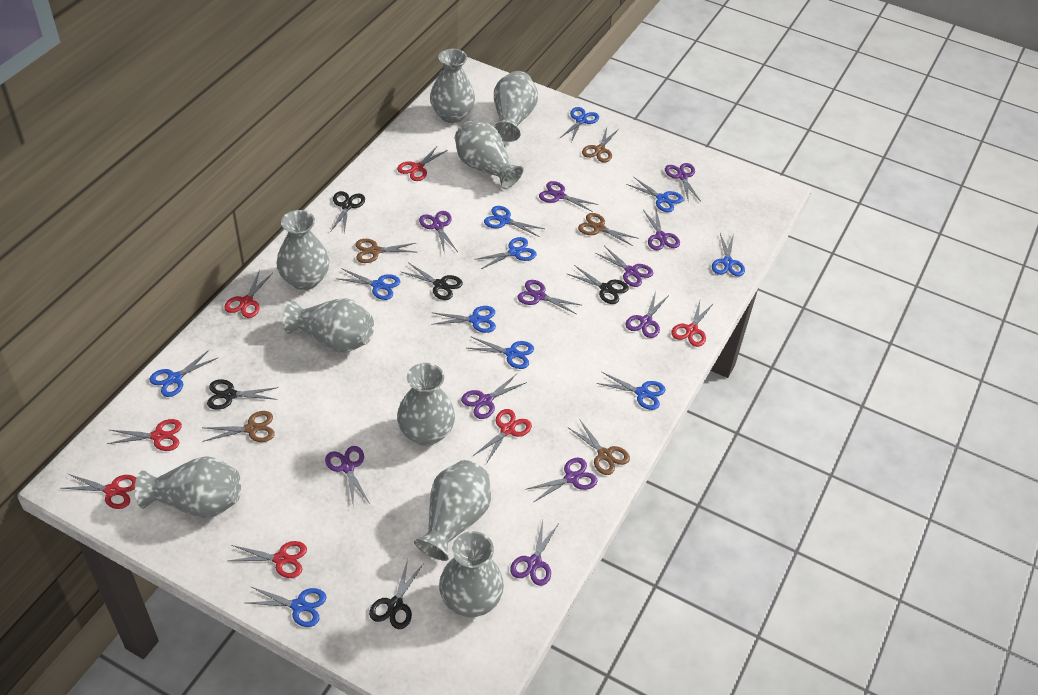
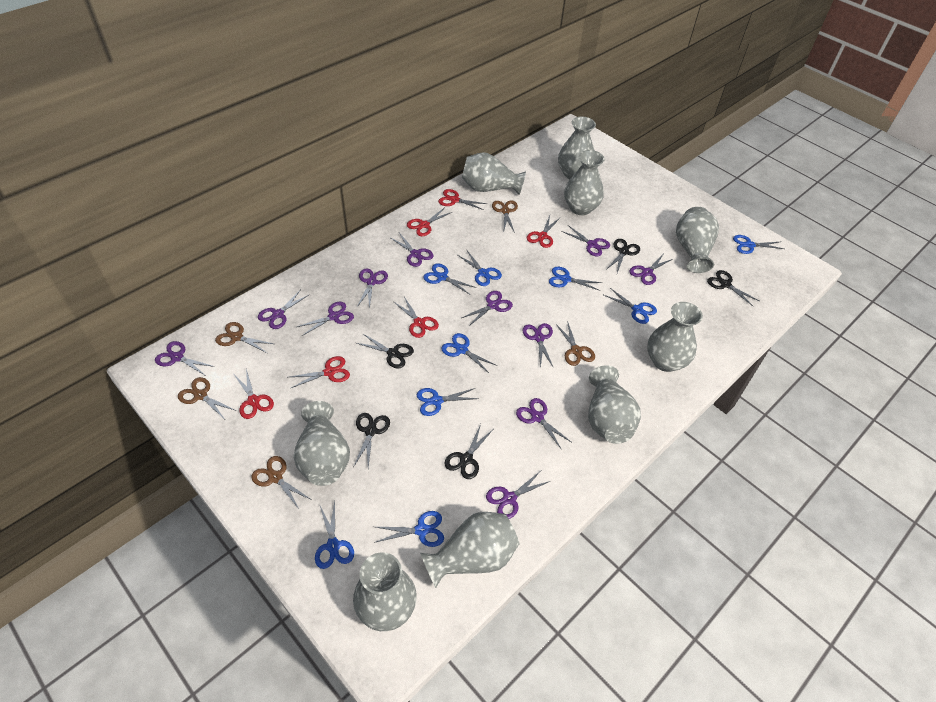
blue scissors: 11 -> 9
red scissors: 7 -> 6

